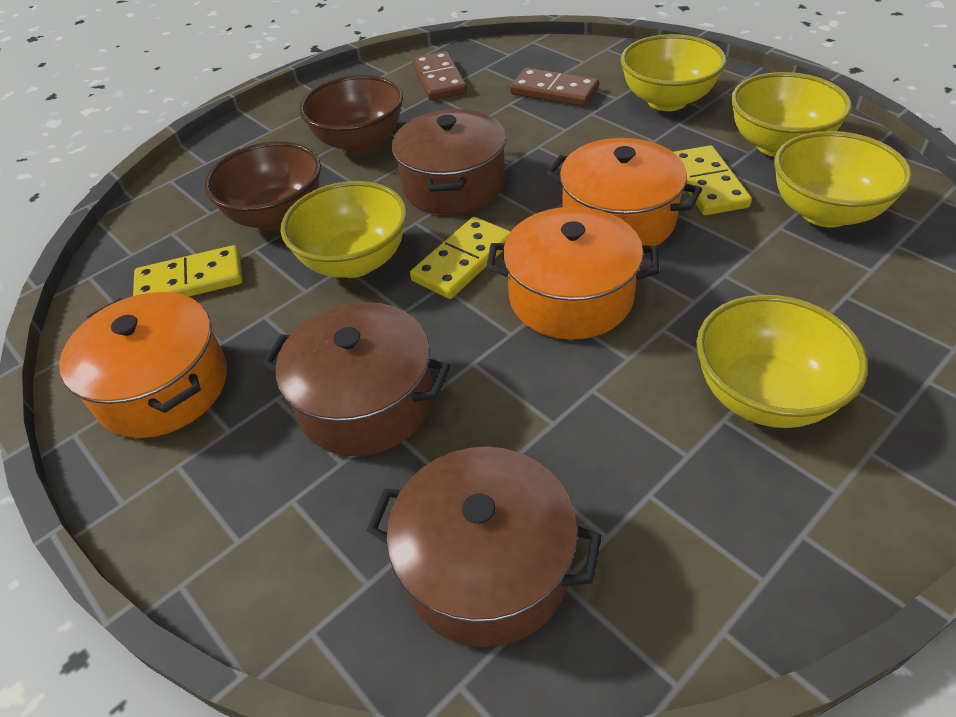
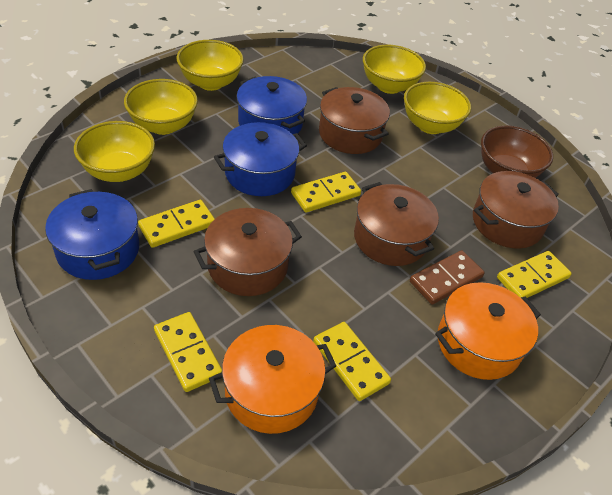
blue pot: 0 -> 3
brown bowl: 2 -> 1
brown domino: 2 -> 1
brown pot: 3 -> 4
orange pot: 3 -> 2
yellow domino: 3 -> 5

